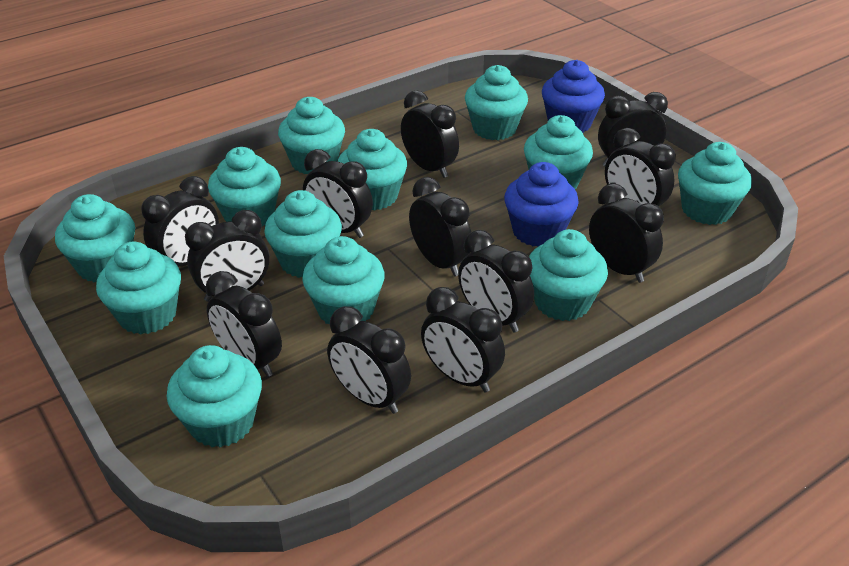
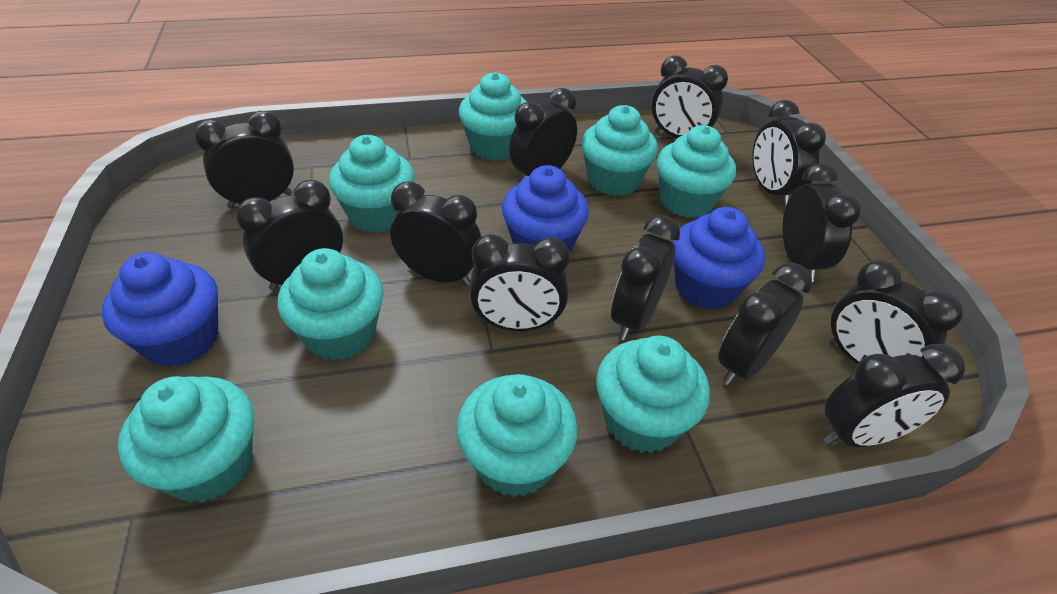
blue cupcake: 2 -> 3
turquoise cupcake: 12 -> 8

